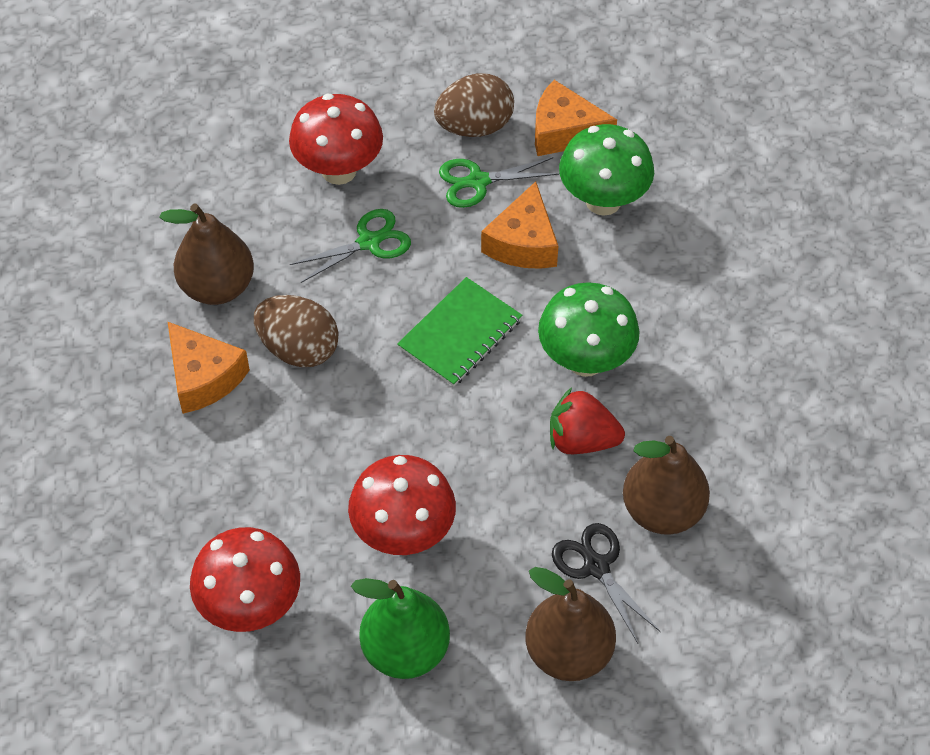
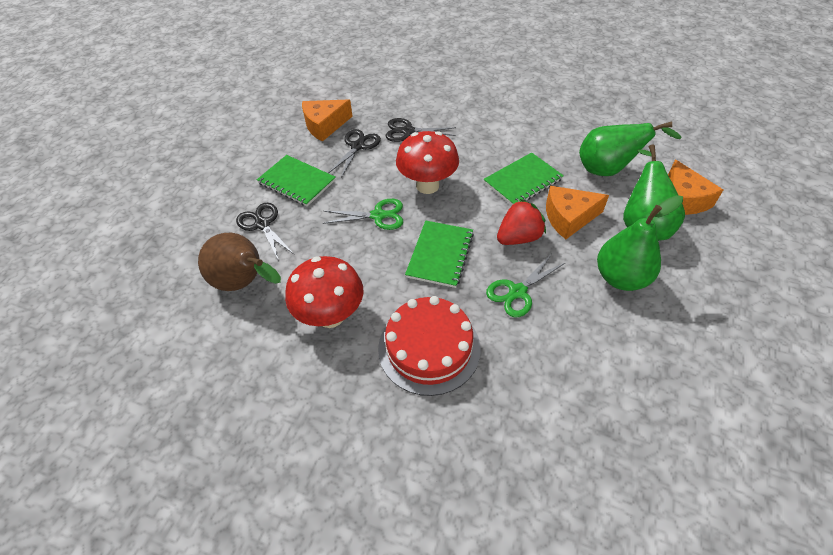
black scissors: 1 -> 3
brown egg: 2 -> 0
brown pear: 3 -> 1
green mushroom: 2 -> 0
green notebook: 1 -> 3
green pear: 1 -> 3
red cake: 0 -> 1
red mushroom: 3 -> 2

